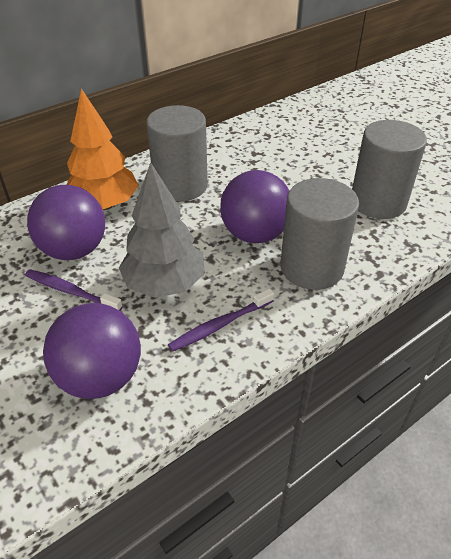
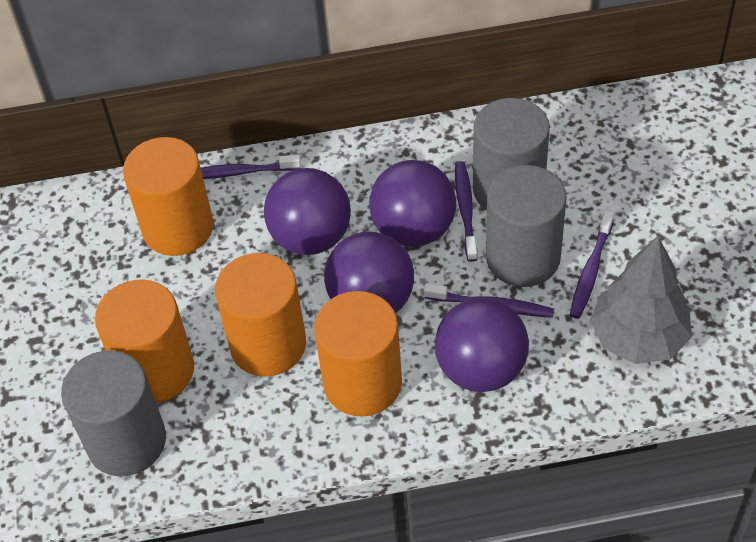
orange cylinder: 0 -> 4
orange tree: 1 -> 0
purple ball: 3 -> 4
purple toothbrush: 2 -> 4

